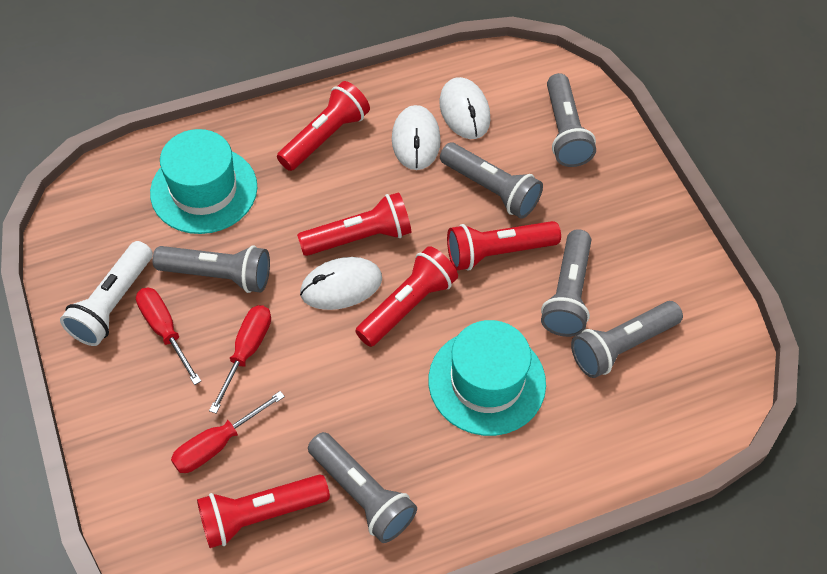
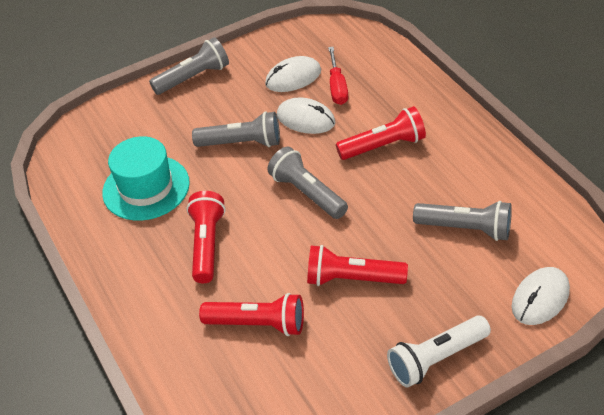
grey flashlight: 6 -> 4
red flashlight: 5 -> 4
red screwdriver: 3 -> 1
turquoise hat: 2 -> 1

